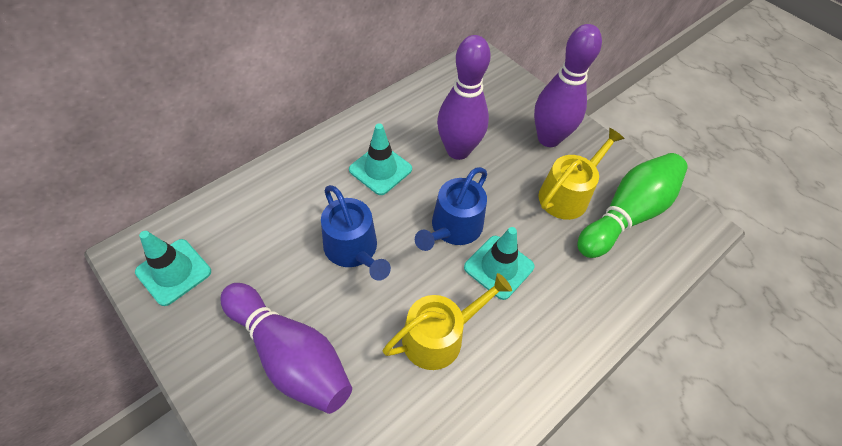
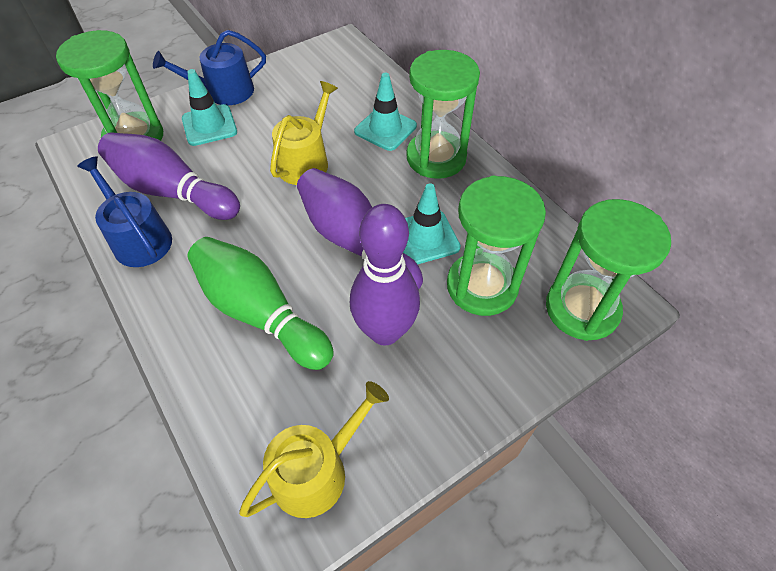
green hourglass: 0 -> 4

